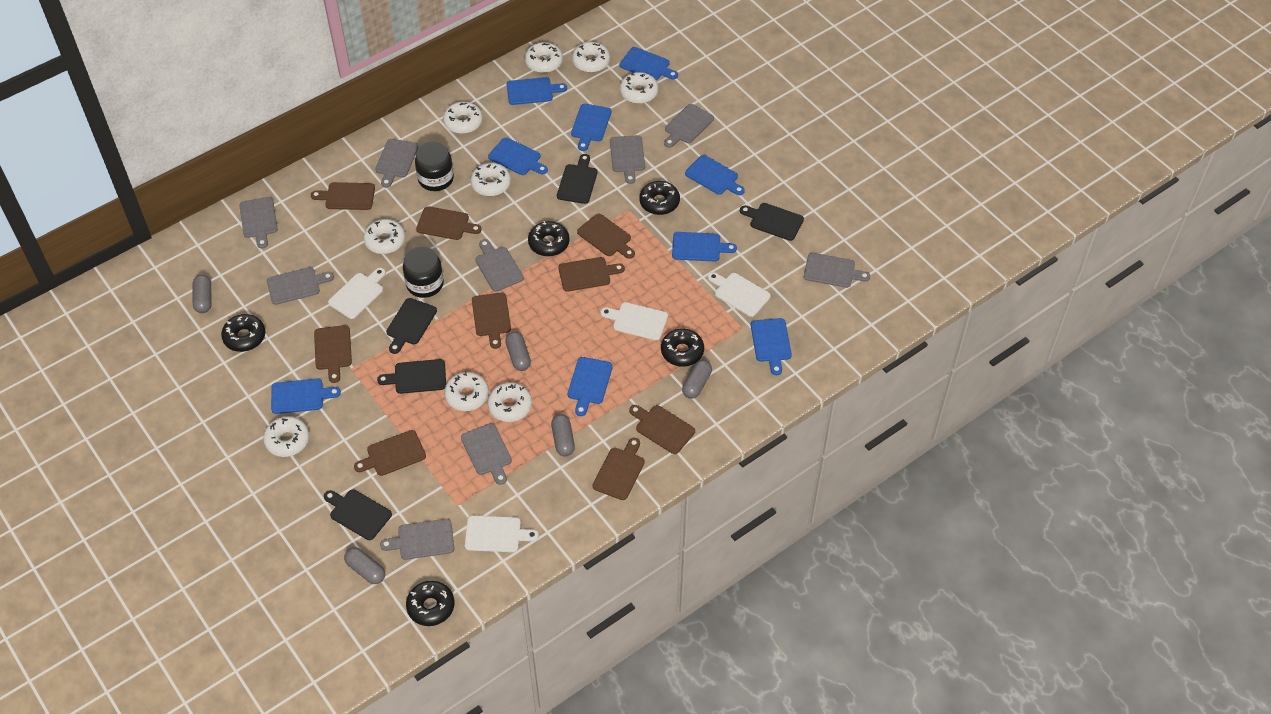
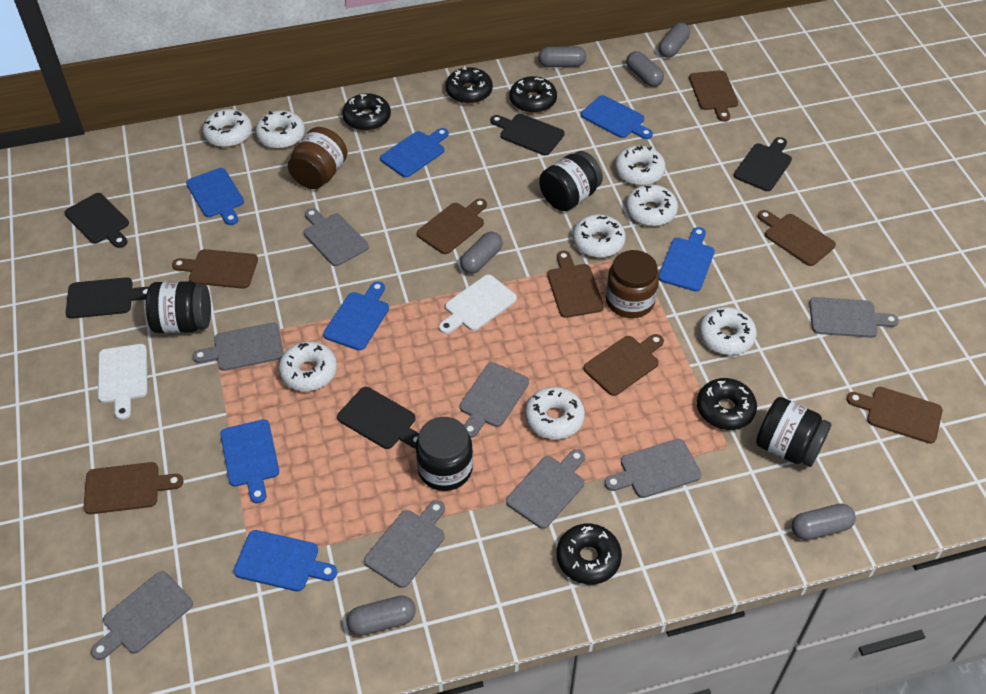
black jar: 2 -> 4
blue cutting board: 9 -> 7
brown cutting board: 9 -> 8
brown jar: 0 -> 2
grey capsule: 5 -> 6
grey cutting board: 9 -> 8
white cutting board: 4 -> 2
white donut: 9 -> 8

